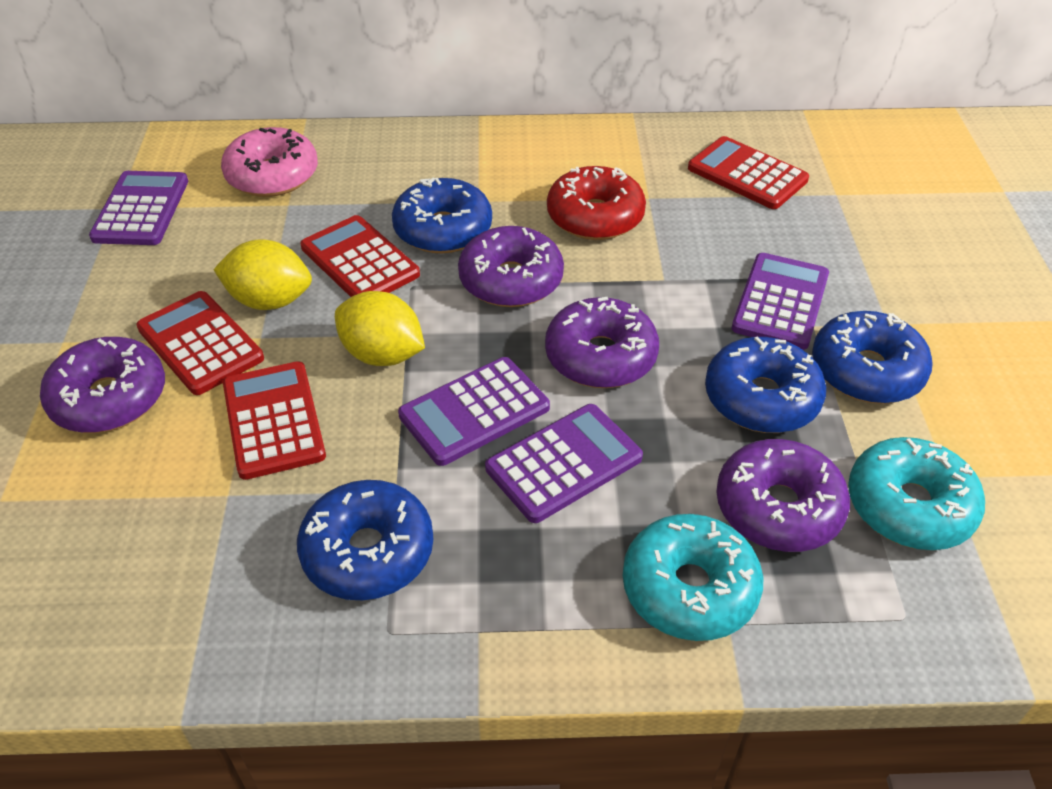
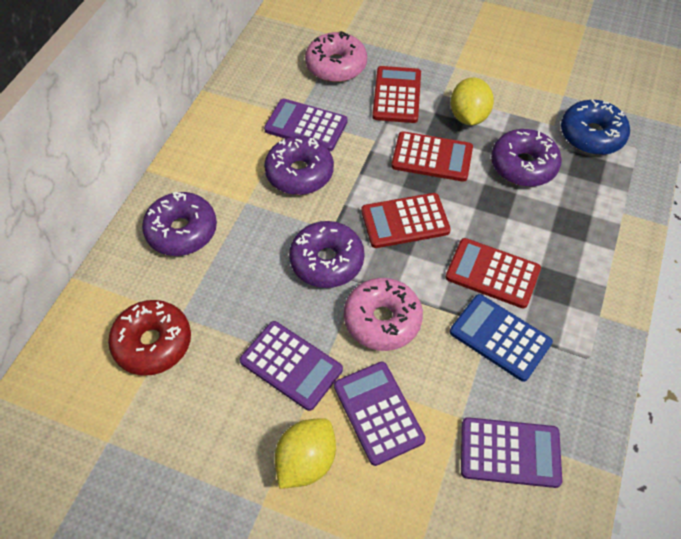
blue calculator: 0 -> 1
blue donut: 4 -> 1
pink donut: 1 -> 2
turquoise donut: 2 -> 0

